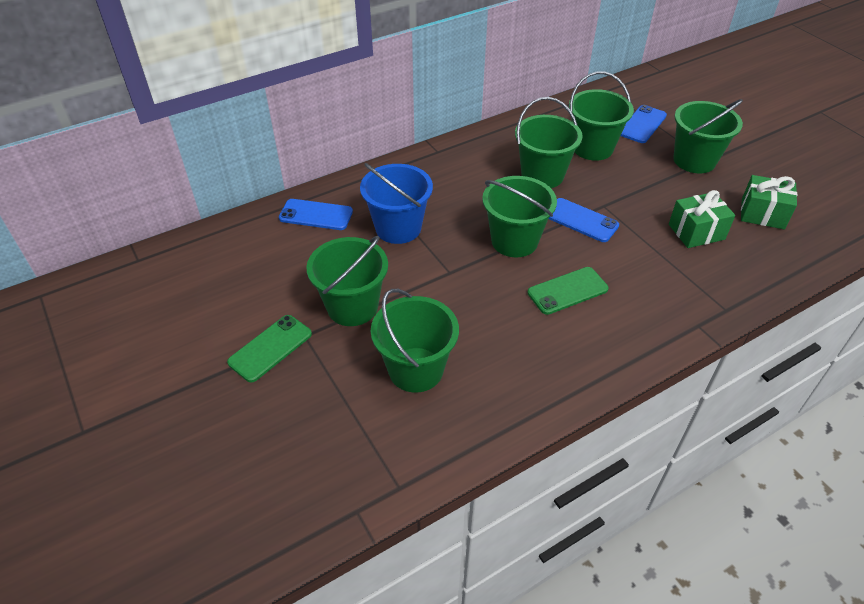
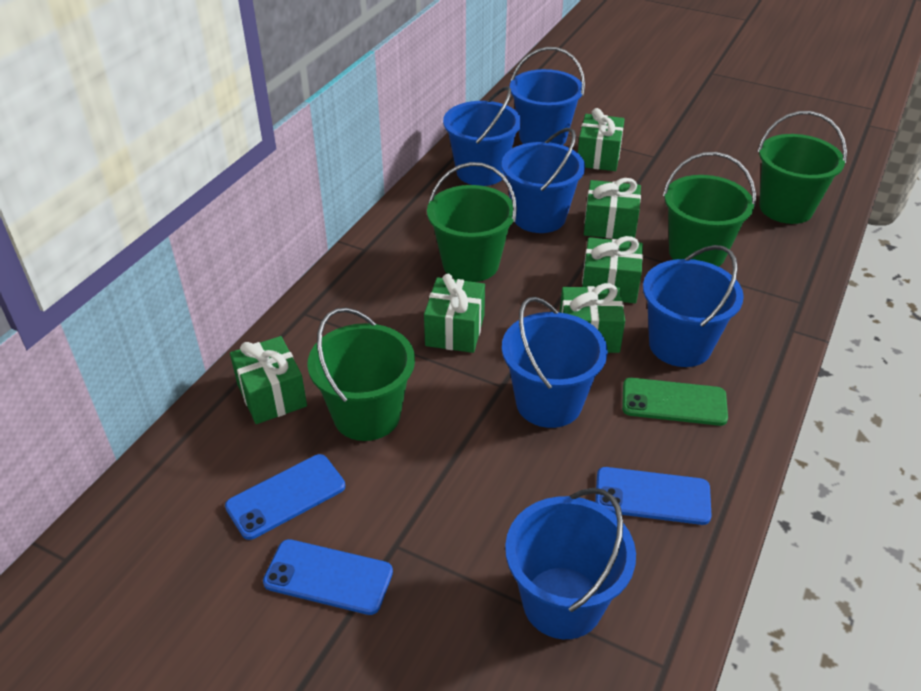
blue bucket: 1 -> 6
green bucket: 6 -> 4
green gift: 2 -> 6
green phone: 2 -> 1

